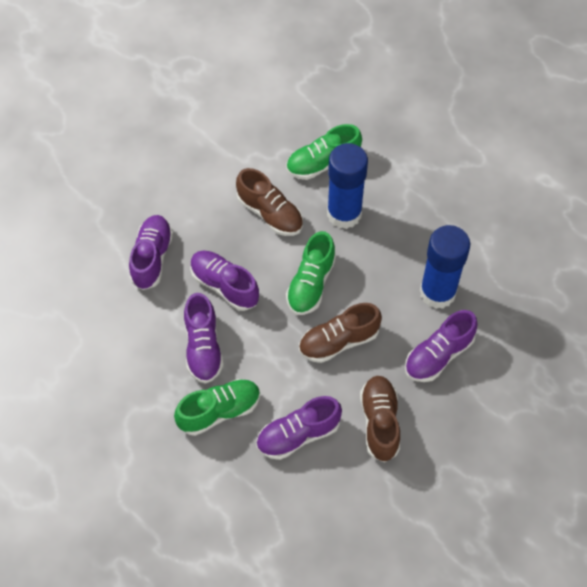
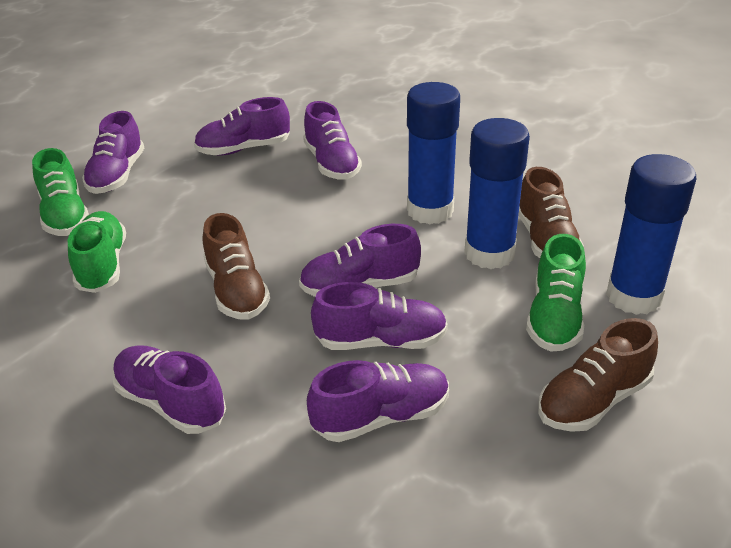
blue glue stick: 2 -> 3
purple shoe: 5 -> 7

